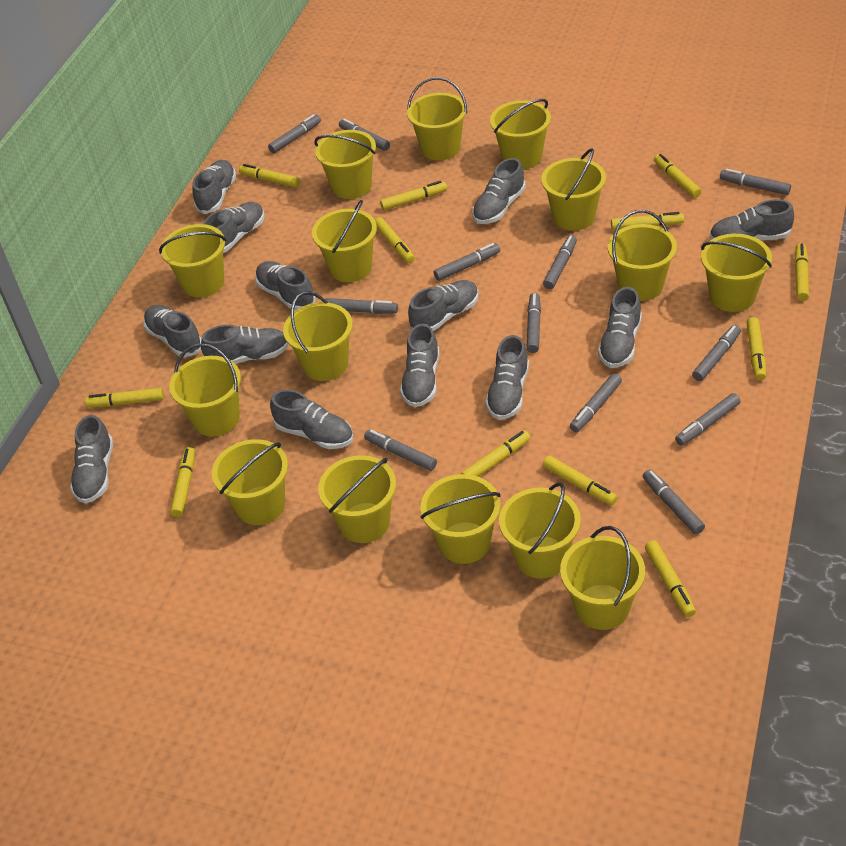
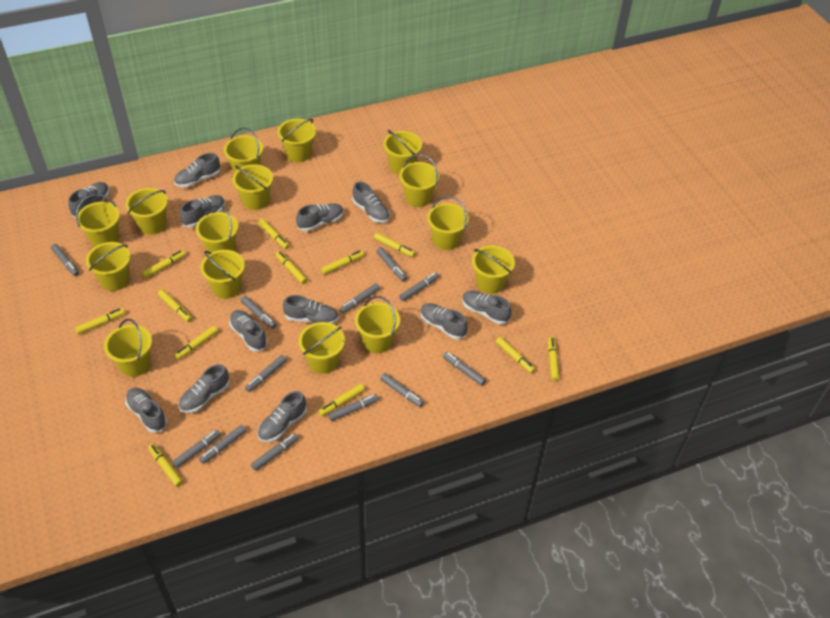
grey shoe: 13 -> 12

